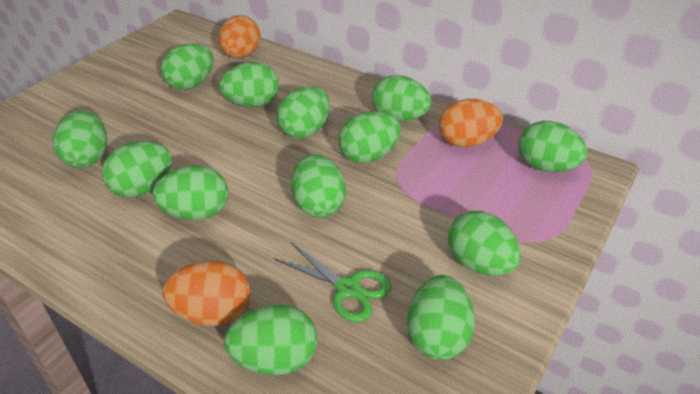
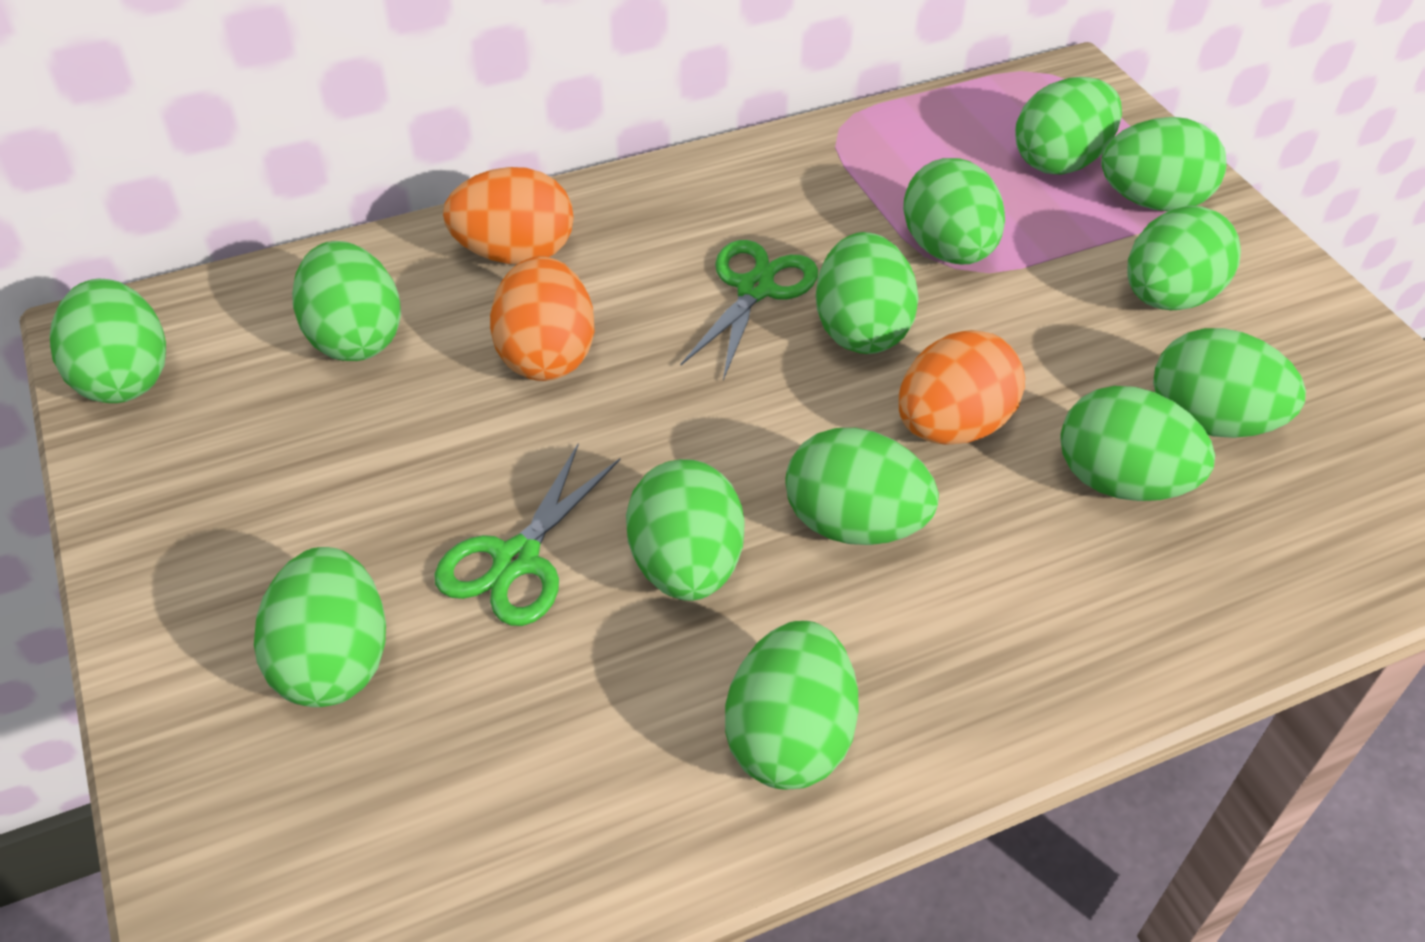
green scissors: 1 -> 2

